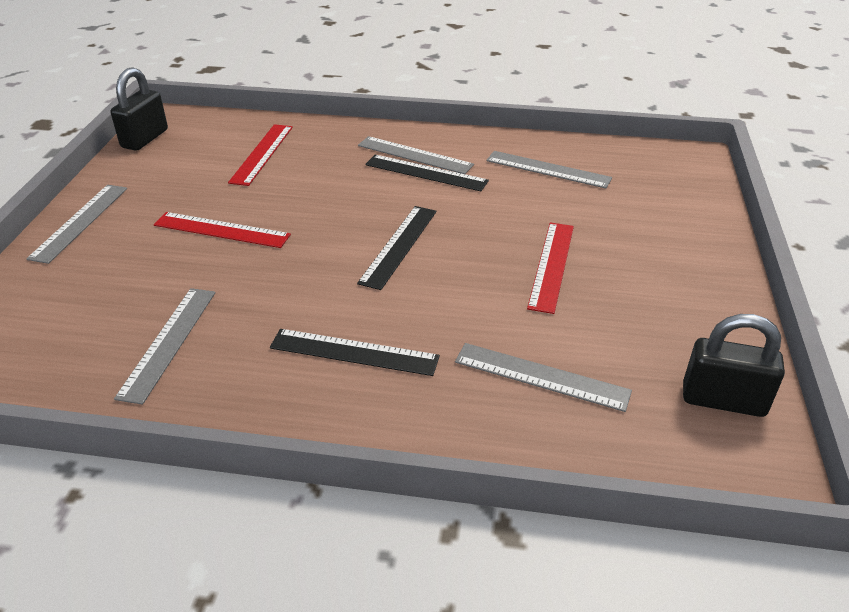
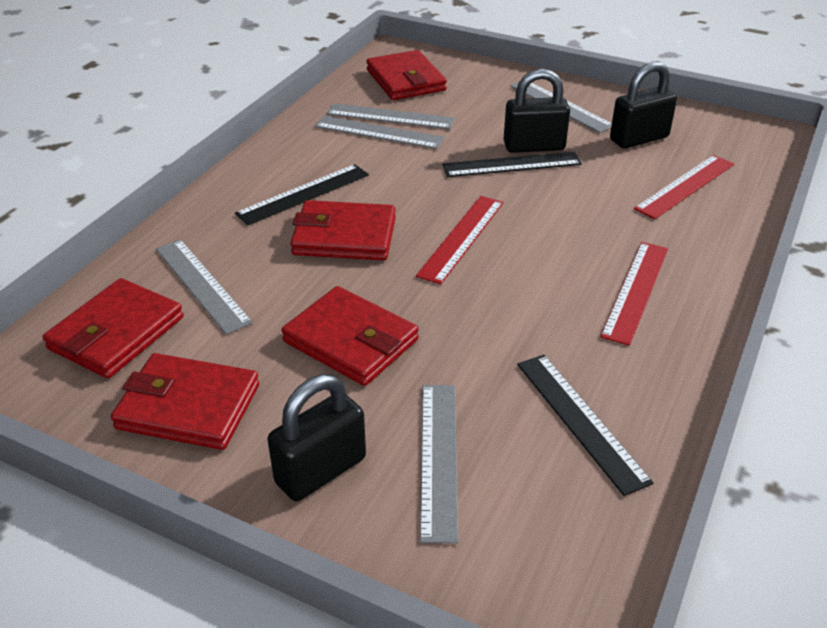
black padlock: 2 -> 3
red wallet: 0 -> 5

